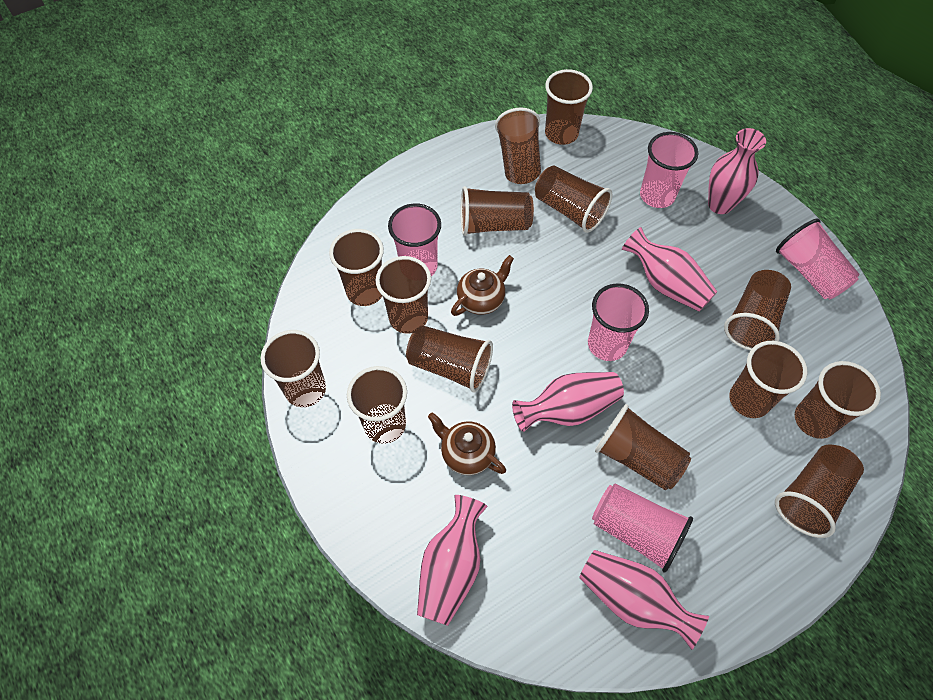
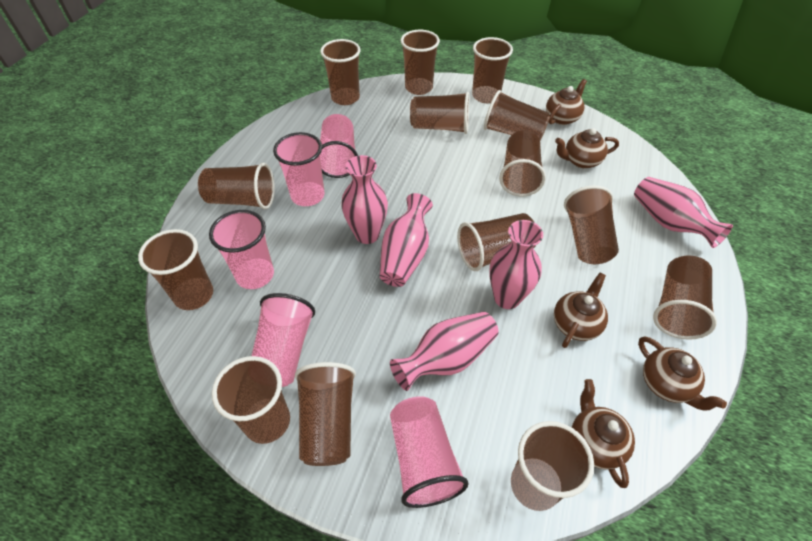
brown teapot: 2 -> 5

